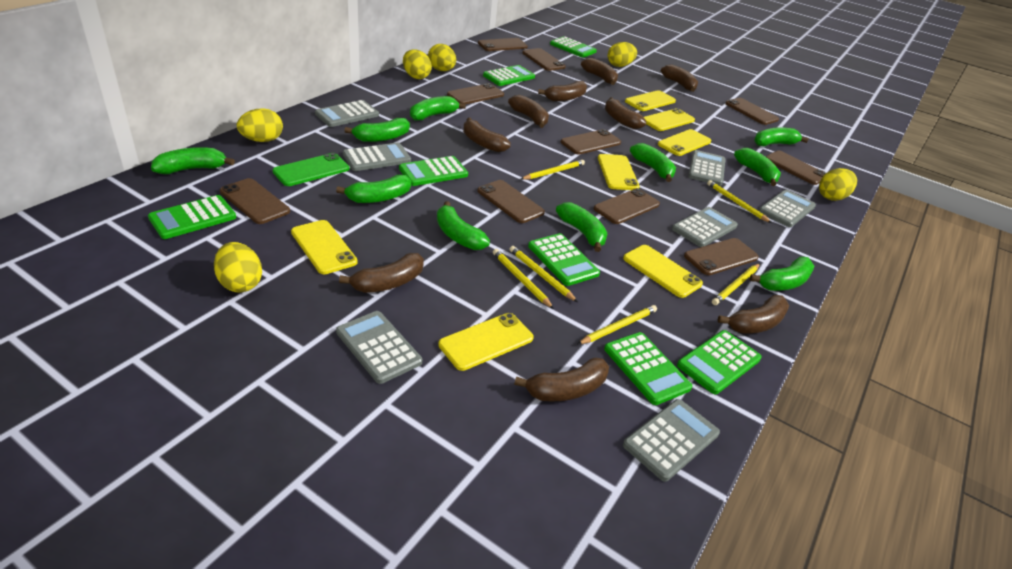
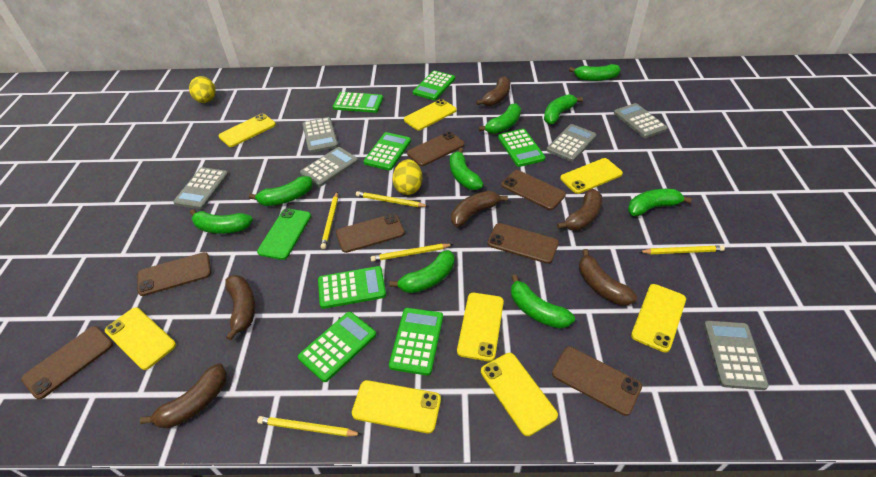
brown banana: 9 -> 6
brown phone: 10 -> 7
green banana: 10 -> 9
grey calculator: 7 -> 6
yellow egg: 6 -> 2
yellow pencil: 6 -> 5
yellow phone: 7 -> 8

